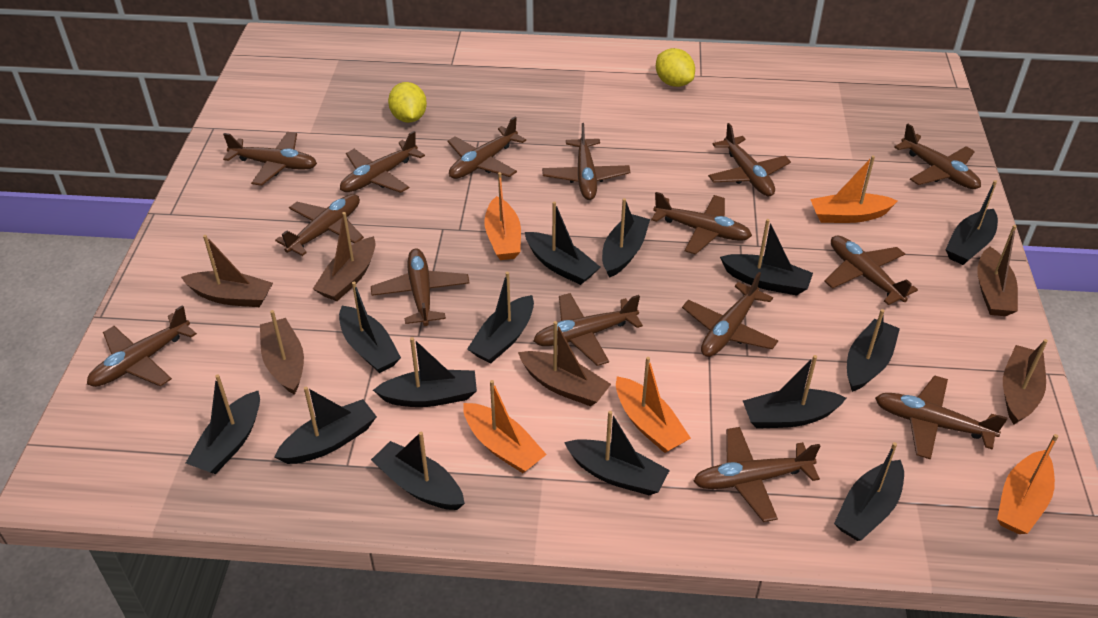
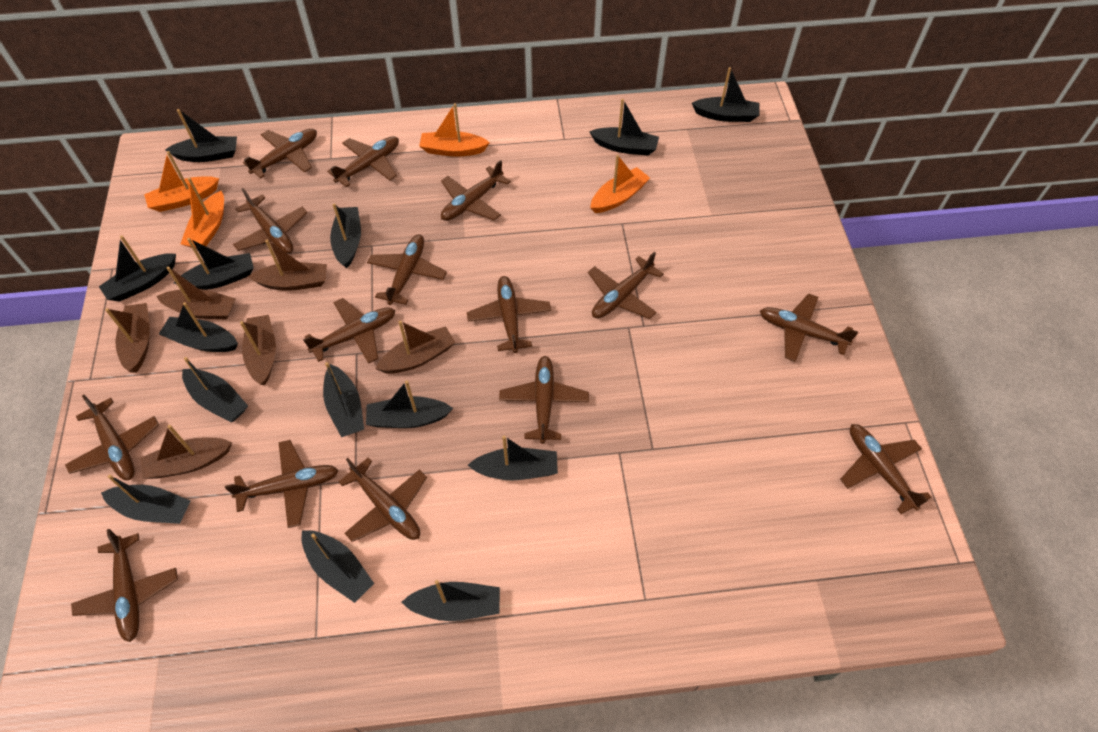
orange boat: 5 -> 4
yellow lemon: 2 -> 0

